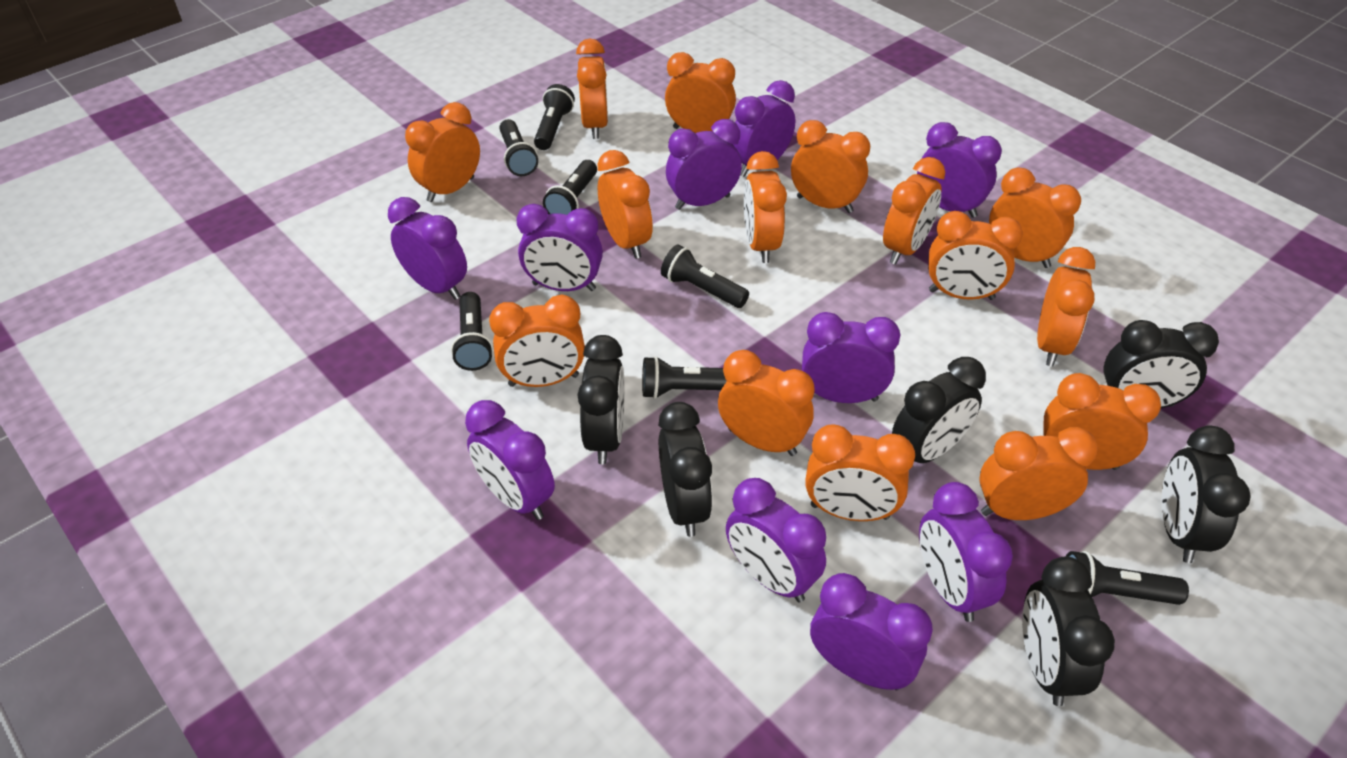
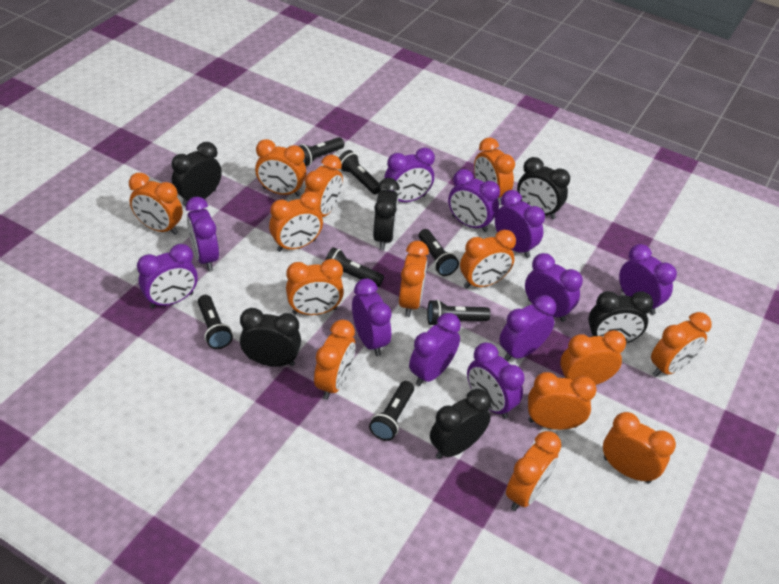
orange clock: 15 -> 14
purple clock: 10 -> 11

